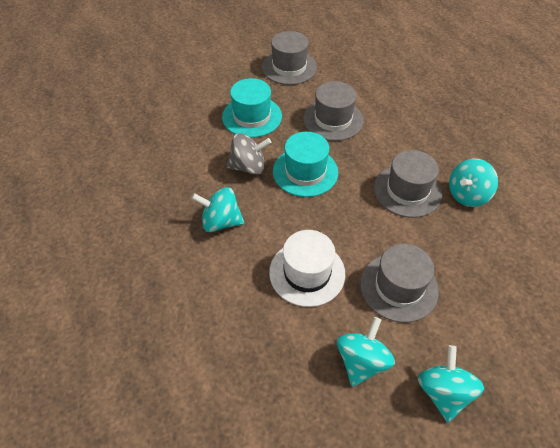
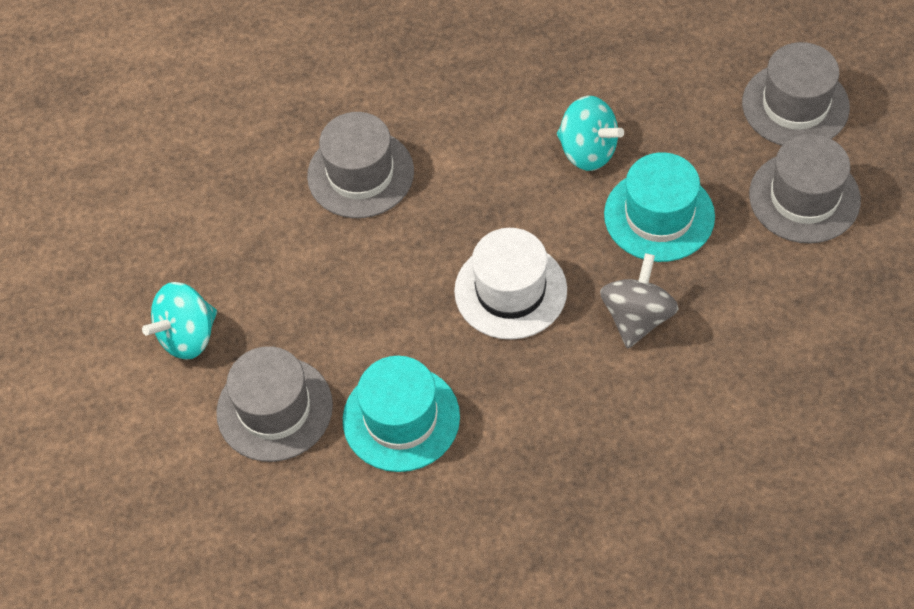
turquoise spinning top: 4 -> 2

